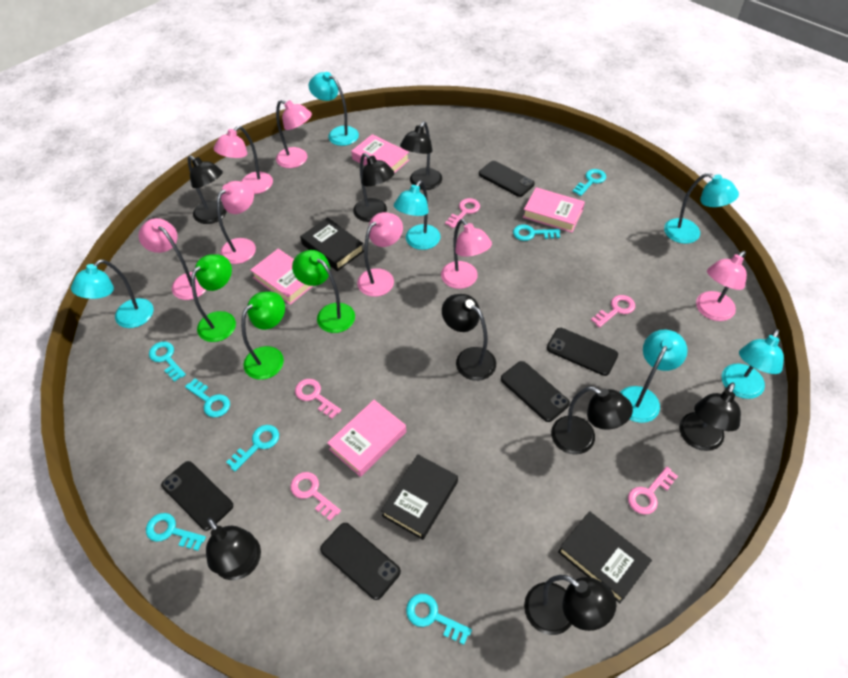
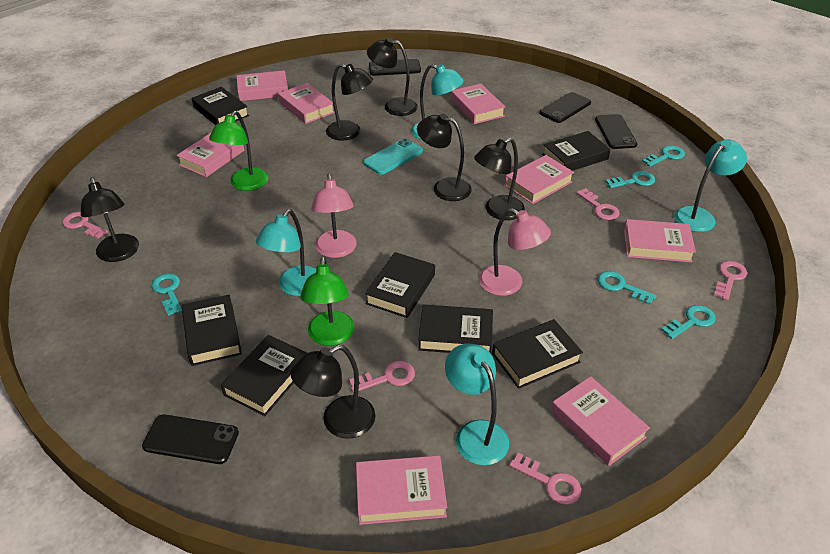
black book: 3 -> 7
black lamp: 8 -> 6
black phone: 5 -> 4
green lamp: 3 -> 2
pink book: 4 -> 8
pink lamp: 7 -> 2
turquoise key: 7 -> 5
turquoise lamp: 6 -> 4
turquoise phone: 0 -> 1

